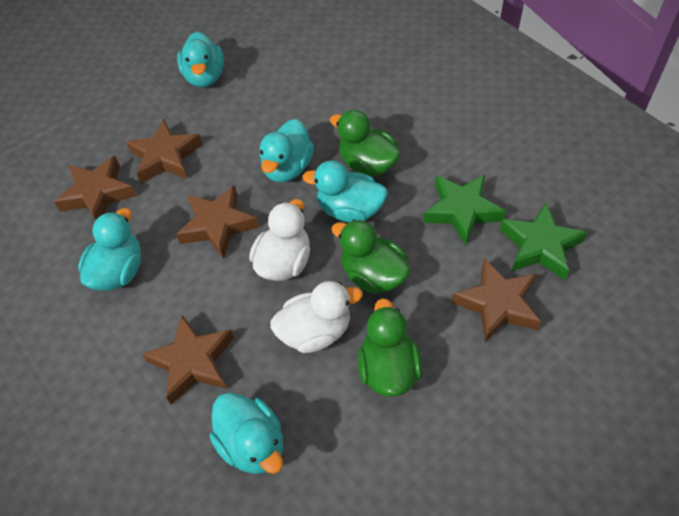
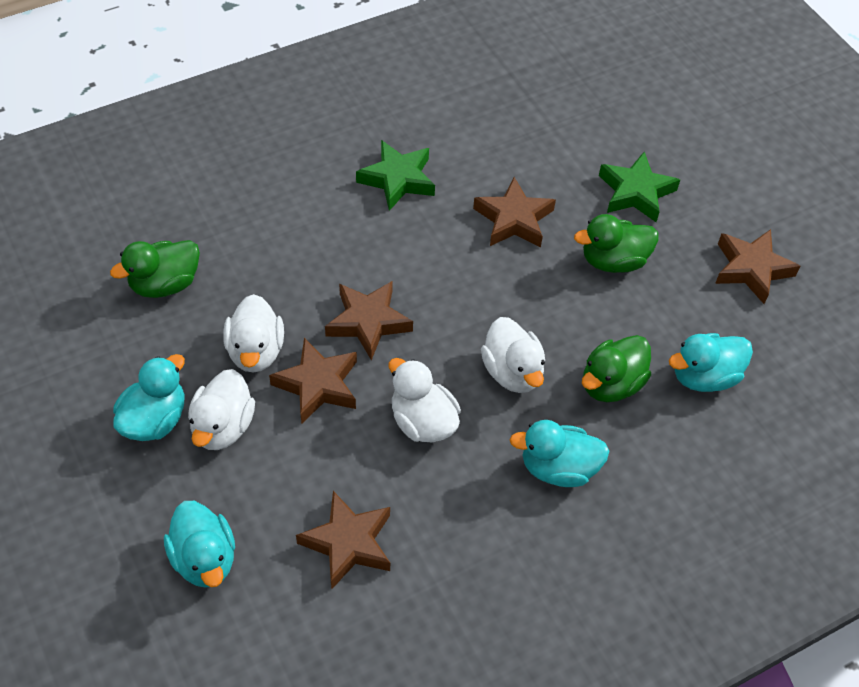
turquoise duck: 5 -> 4
white duck: 2 -> 4

